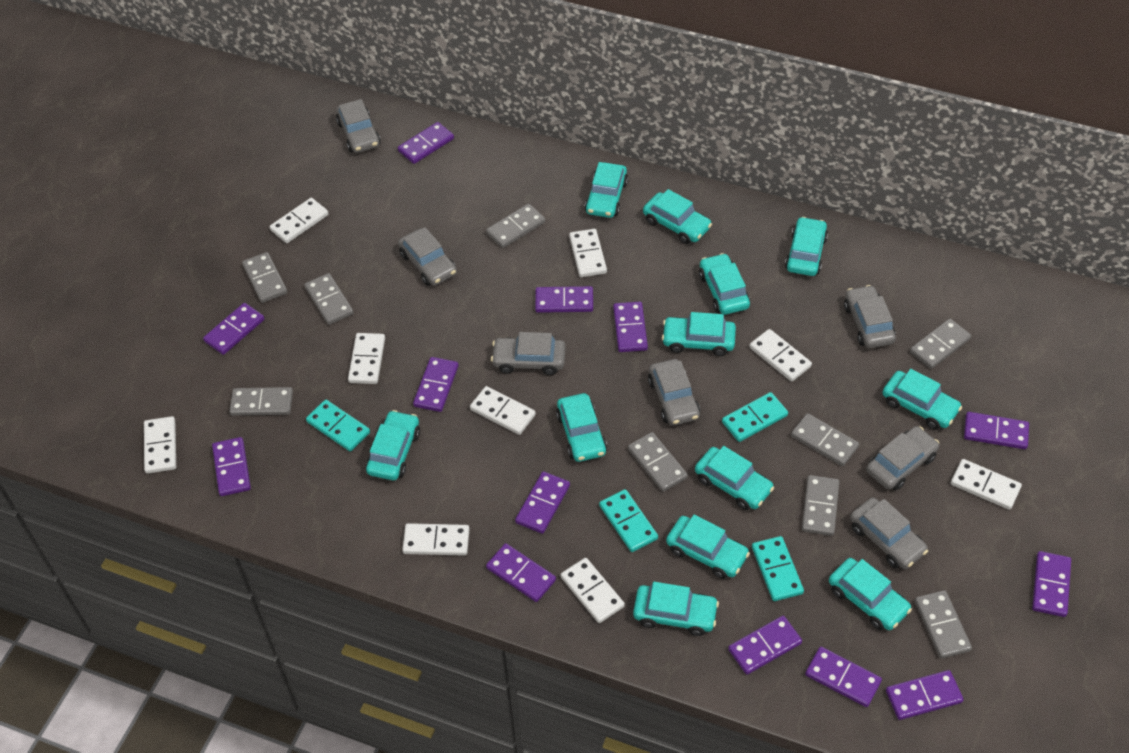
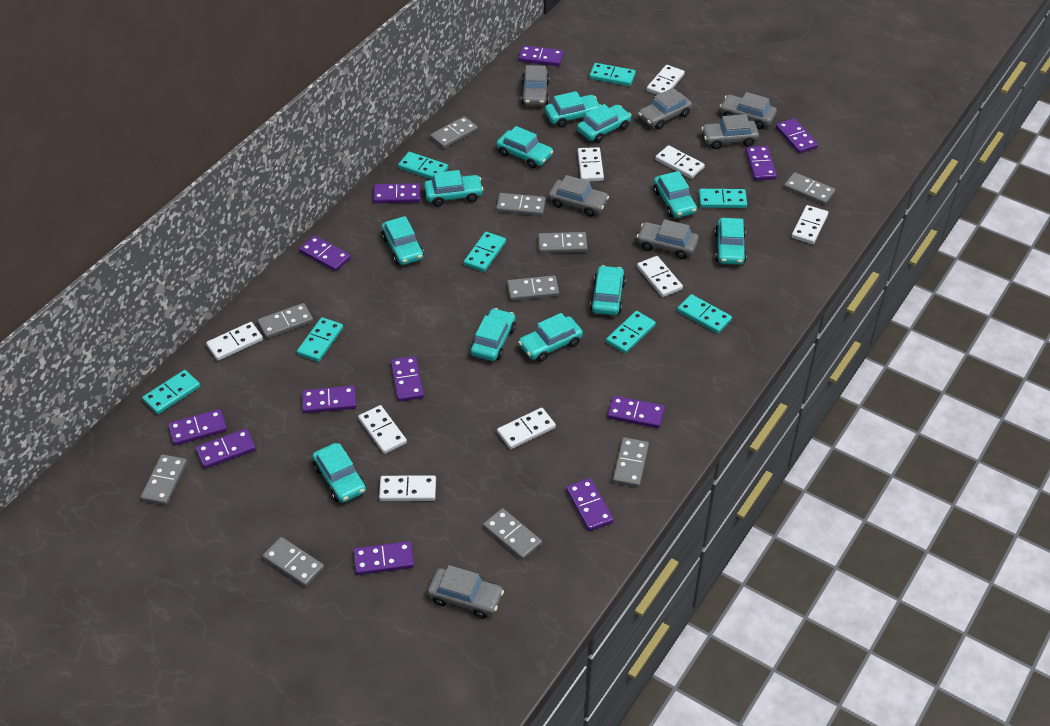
grey domino: 9 -> 10
purple domino: 13 -> 12
turquoise car: 12 -> 11
turquoise domino: 4 -> 8

